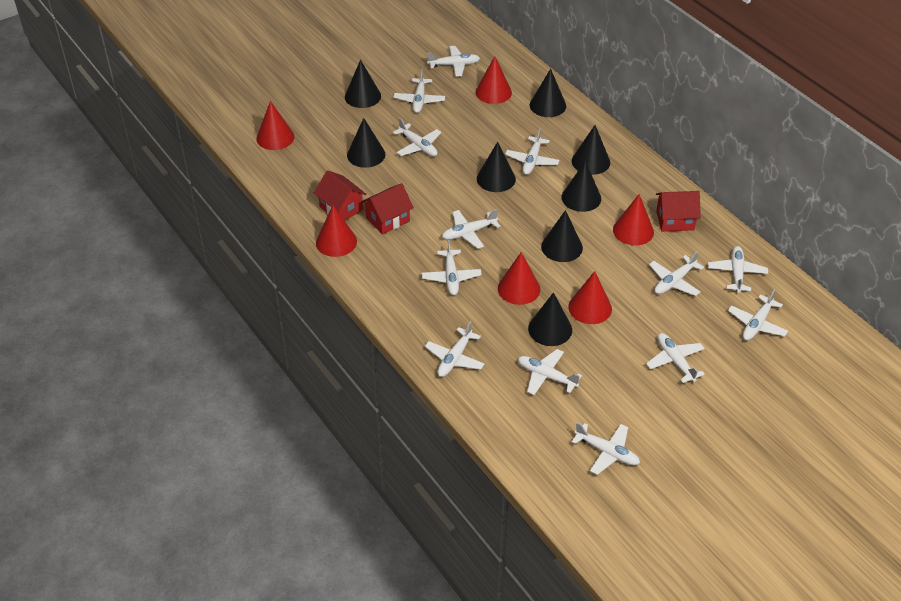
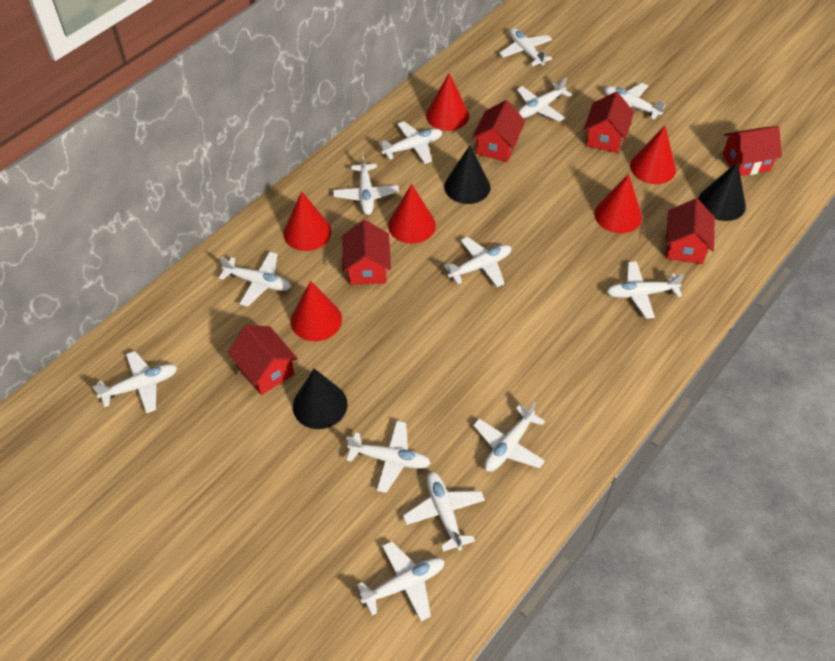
black cone: 8 -> 3
red house: 3 -> 6

